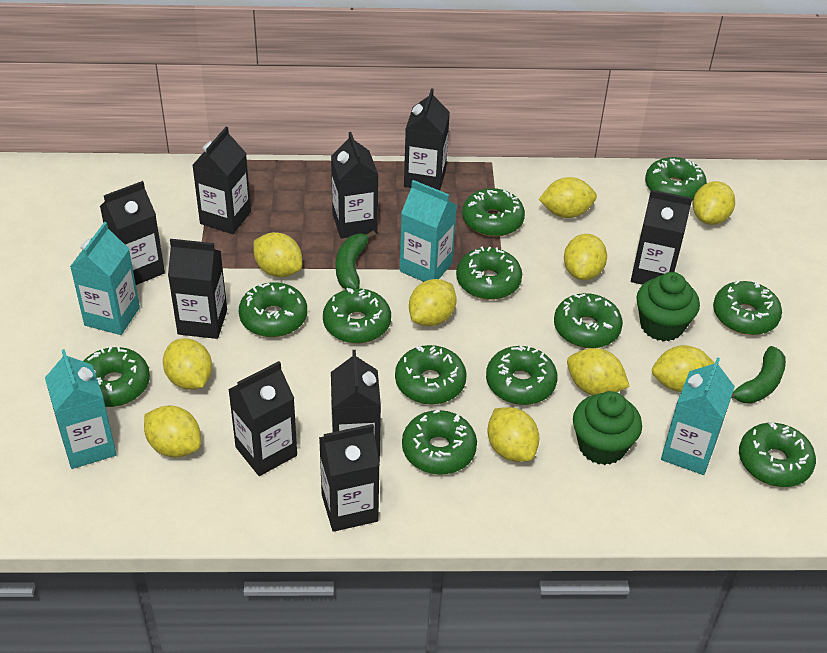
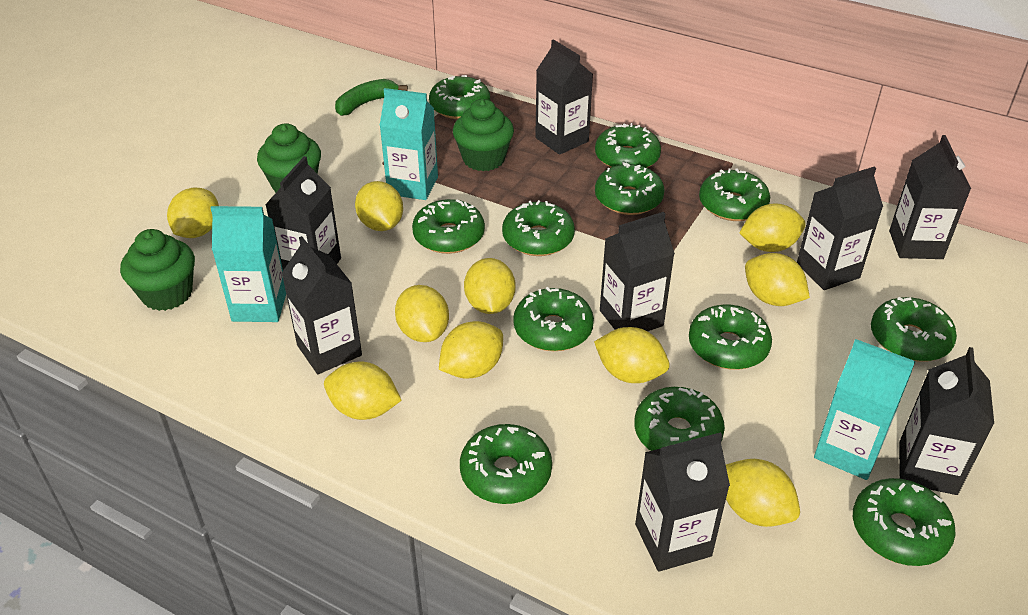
black carton: 9 -> 8
green banana: 2 -> 1
green cupcake: 2 -> 3
turquoise carton: 4 -> 3

